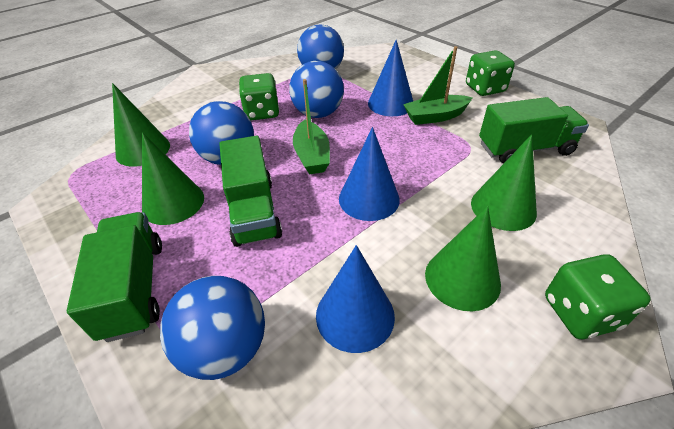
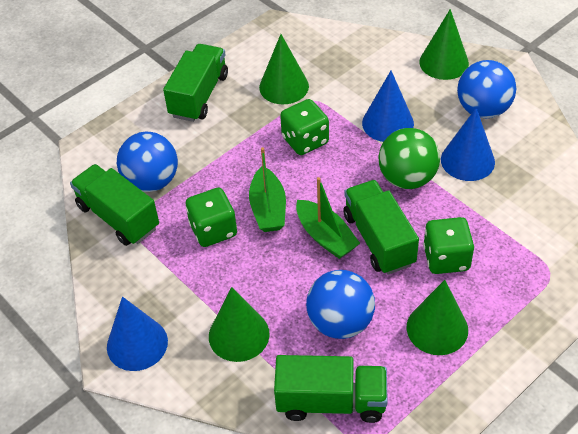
blue ball: 4 -> 3
green ball: 0 -> 1
green truck: 3 -> 4

